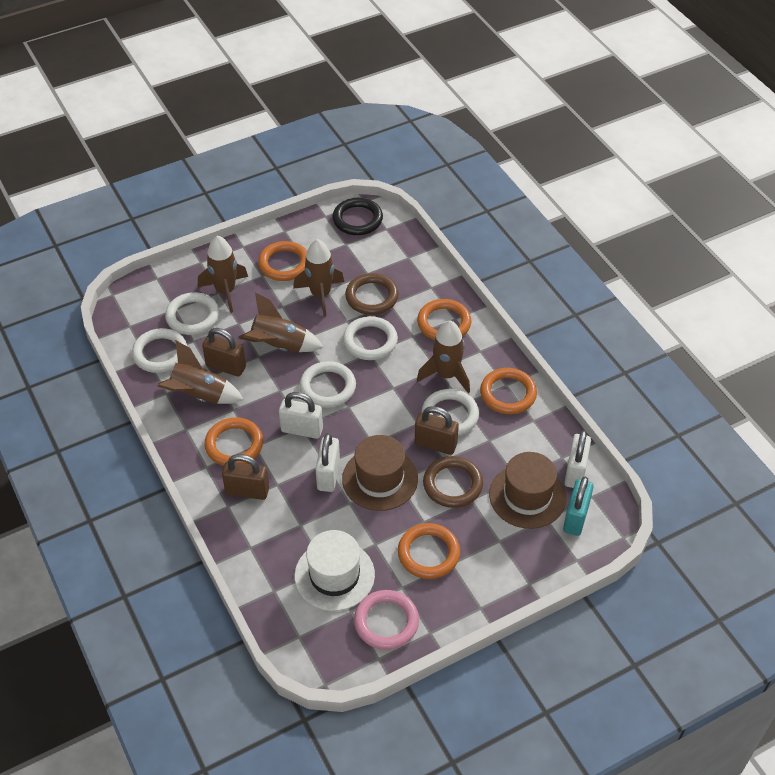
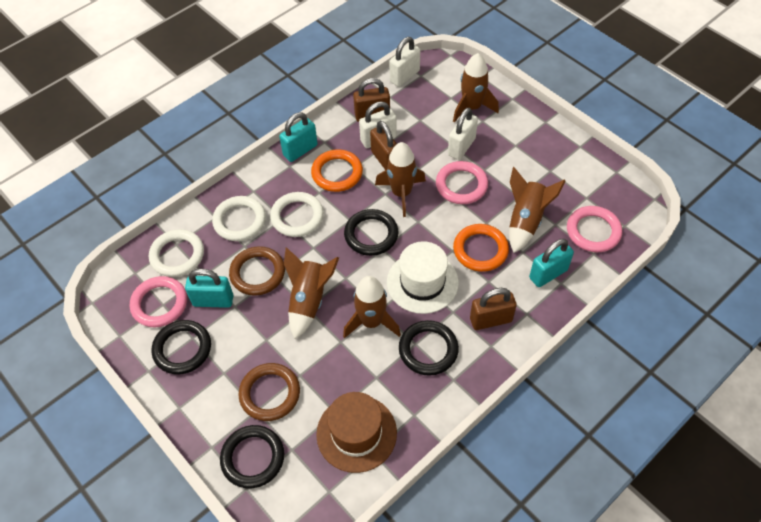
black ring: 1 -> 4
brown hat: 2 -> 1
orange ring: 5 -> 2
pink ring: 1 -> 3
turquoise padlock: 1 -> 3
white ring: 5 -> 3

